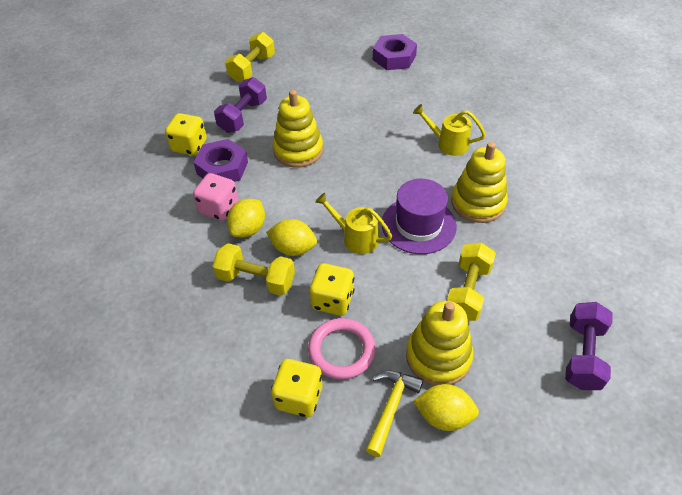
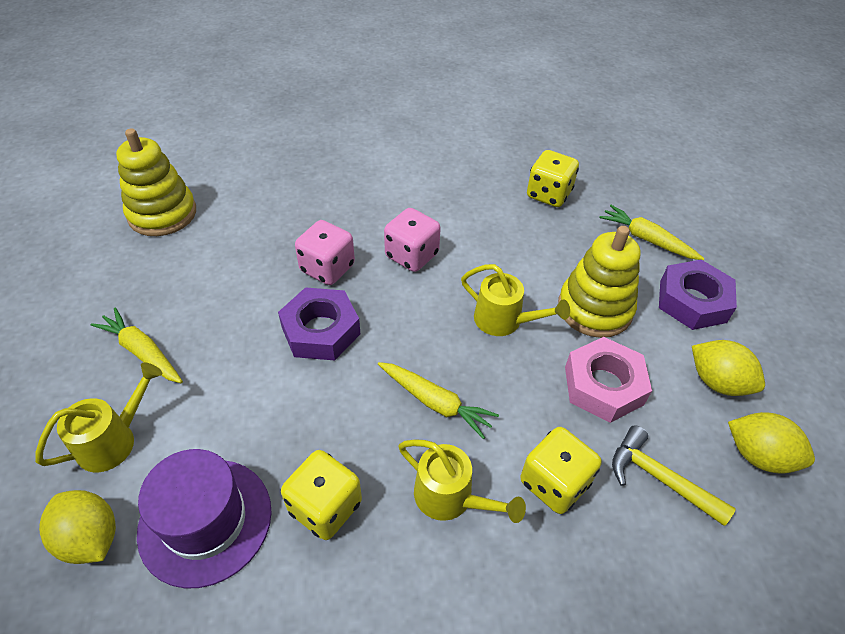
pink dice: 1 -> 2
pink nut: 0 -> 1
pink ring: 1 -> 0
purple dumbbell: 2 -> 0
yellow carrot: 0 -> 3
yellow dumbbell: 3 -> 0
yellow stacking toy: 3 -> 2
yellow watering can: 2 -> 3

